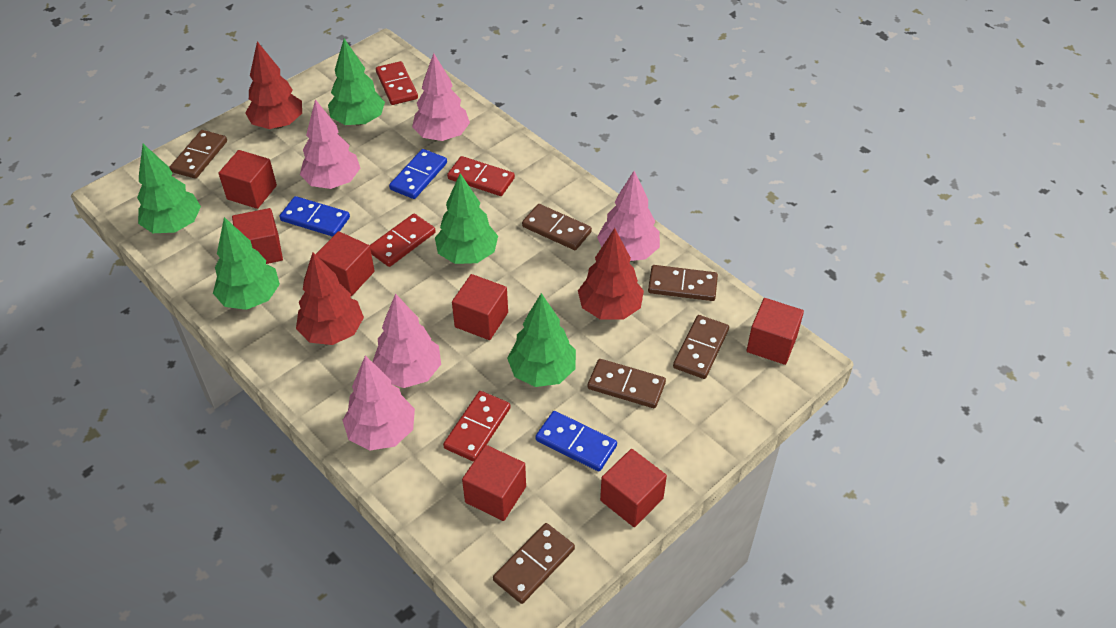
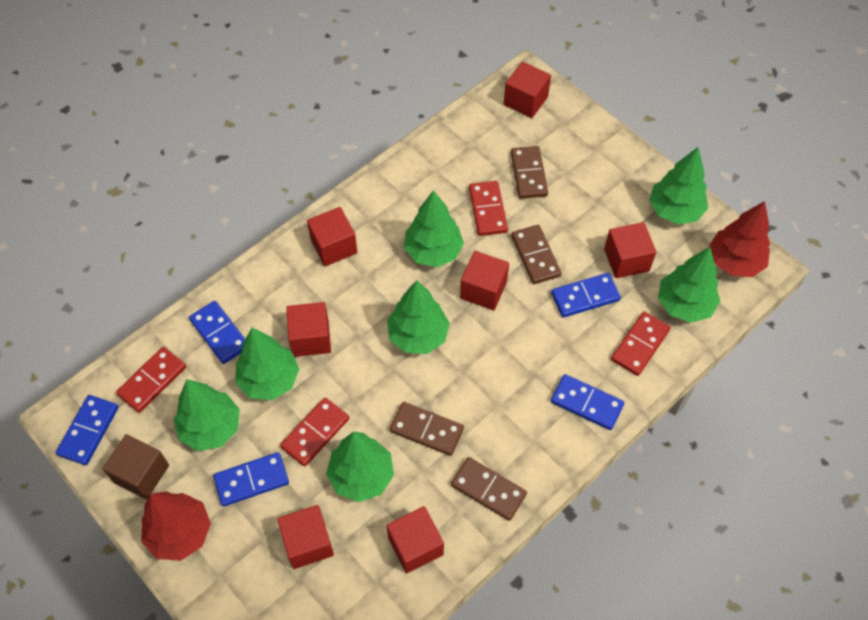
blue domino: 3 -> 5
brown cube: 0 -> 1
brown domino: 6 -> 4
green tree: 5 -> 7
pink tree: 5 -> 0
red tree: 3 -> 2

